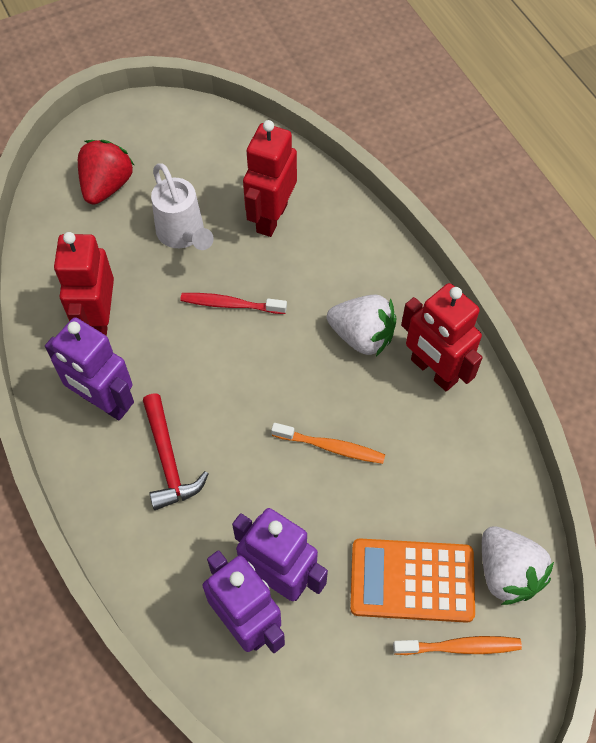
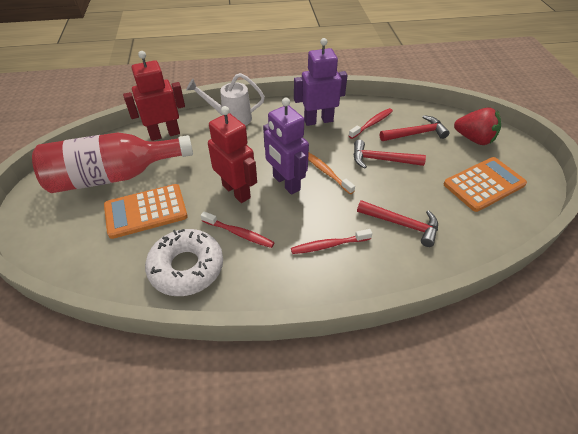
orange calculator: 1 -> 2
orange toothbrush: 2 -> 1
purple robot: 3 -> 2
red bottle: 0 -> 1
red hammer: 1 -> 3
red robot: 3 -> 2
red toothbrush: 1 -> 3
white donut: 0 -> 1
white strawberry: 2 -> 0

